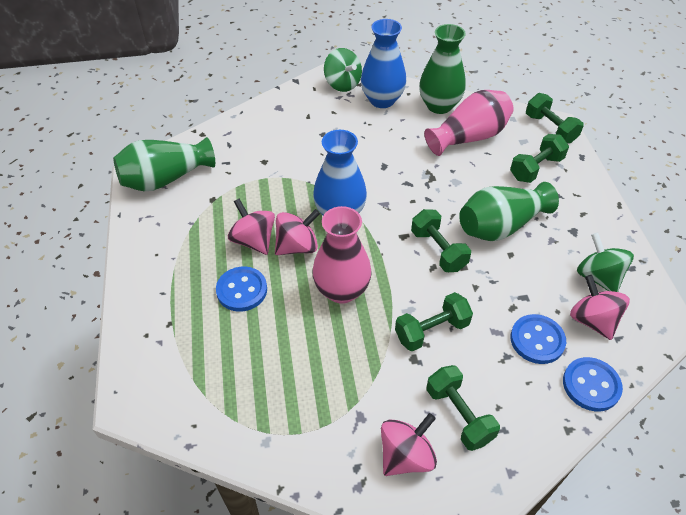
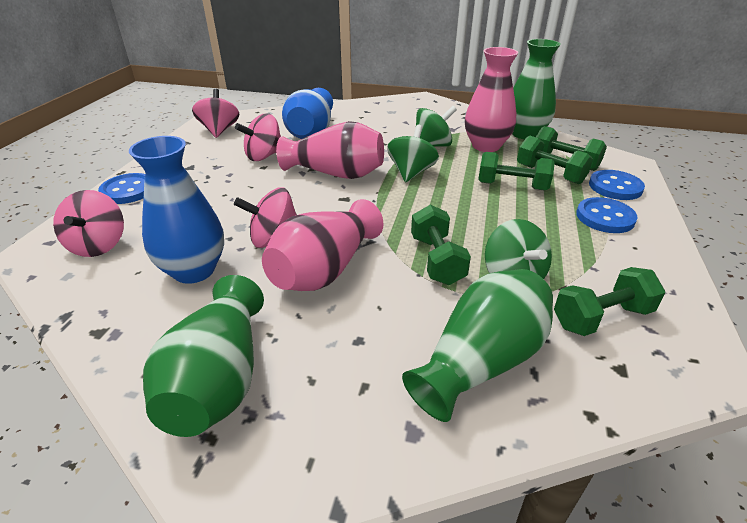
green spinning top: 2 -> 3
pink vase: 2 -> 3

